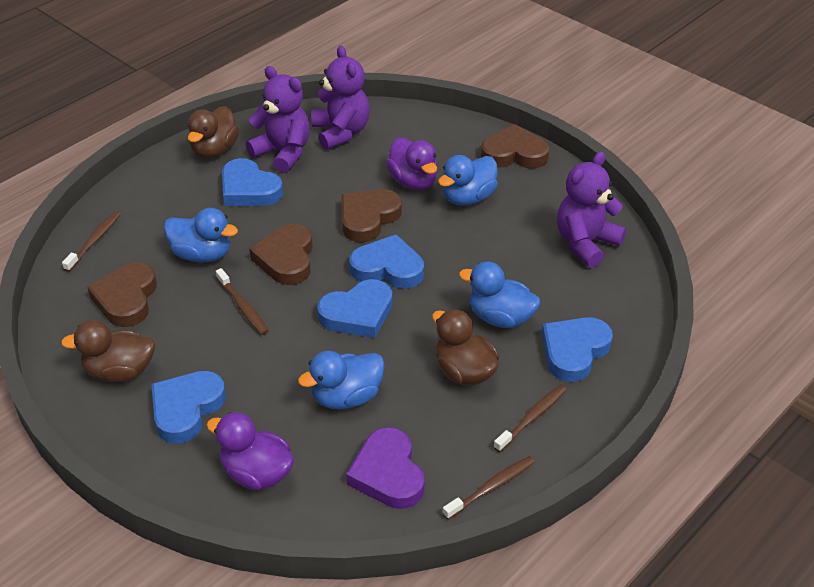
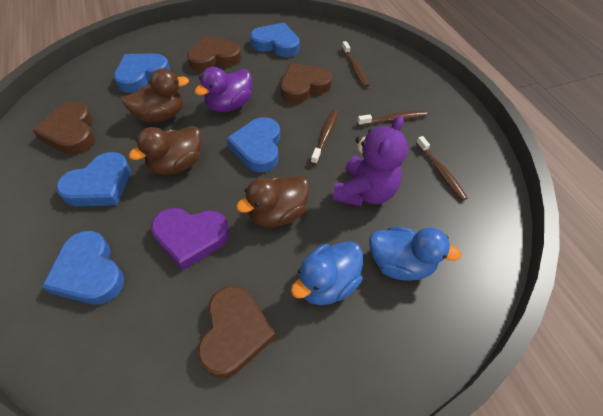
blue duck: 4 -> 2
purple duck: 2 -> 1
purple teddy bear: 3 -> 1

